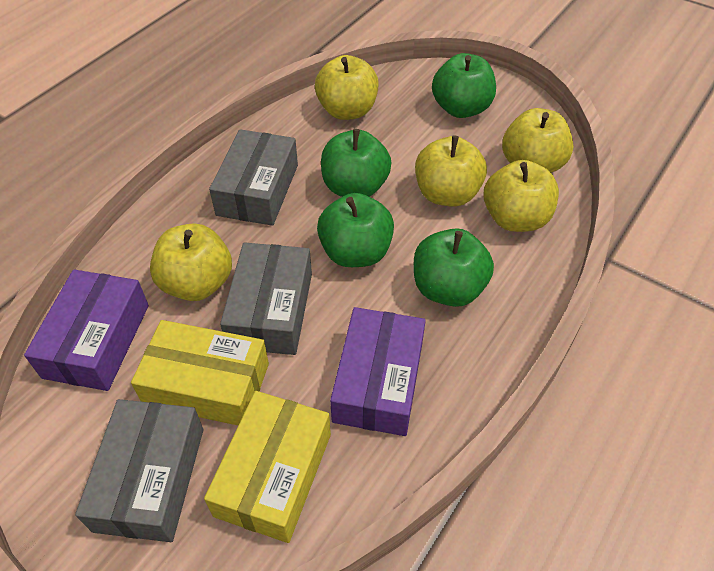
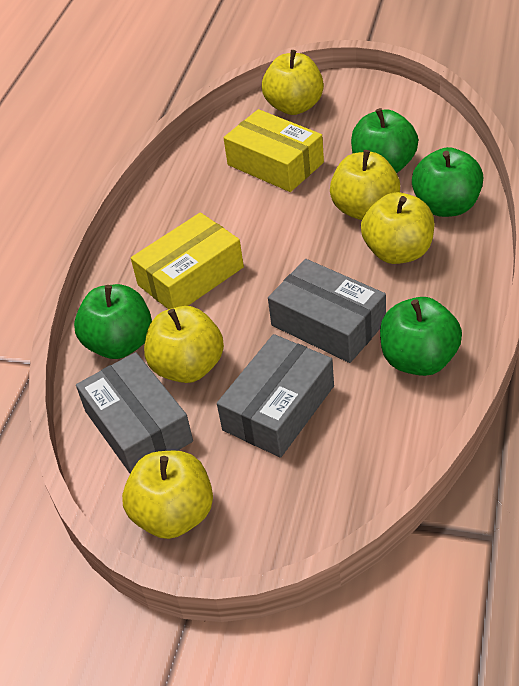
purple box: 2 -> 0

